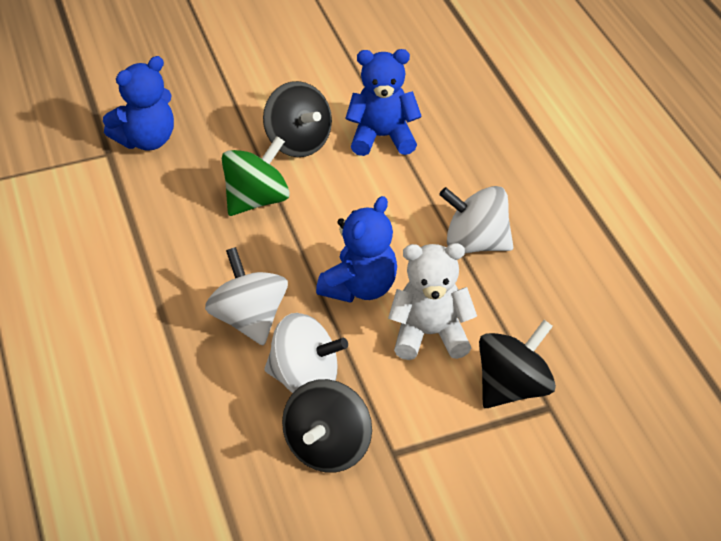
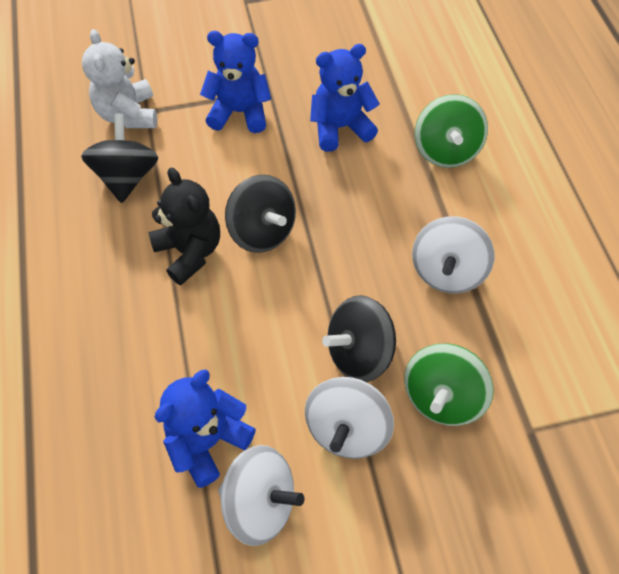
black teddy bear: 0 -> 1
green spinning top: 1 -> 2

